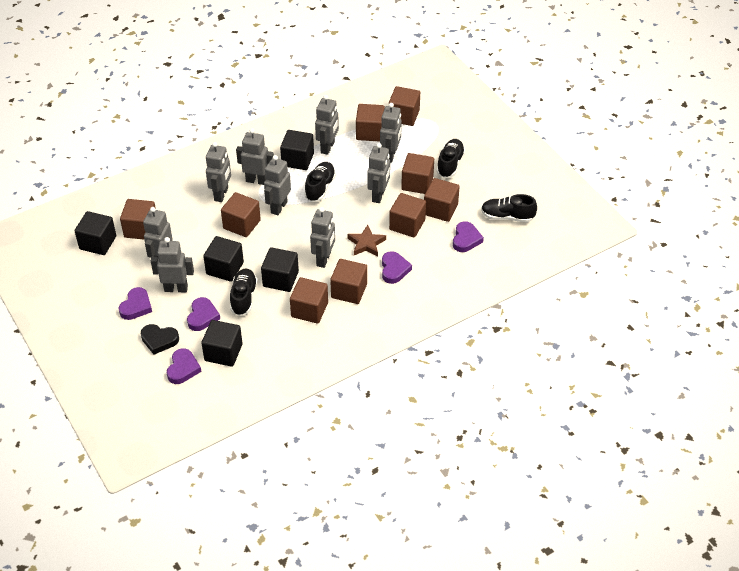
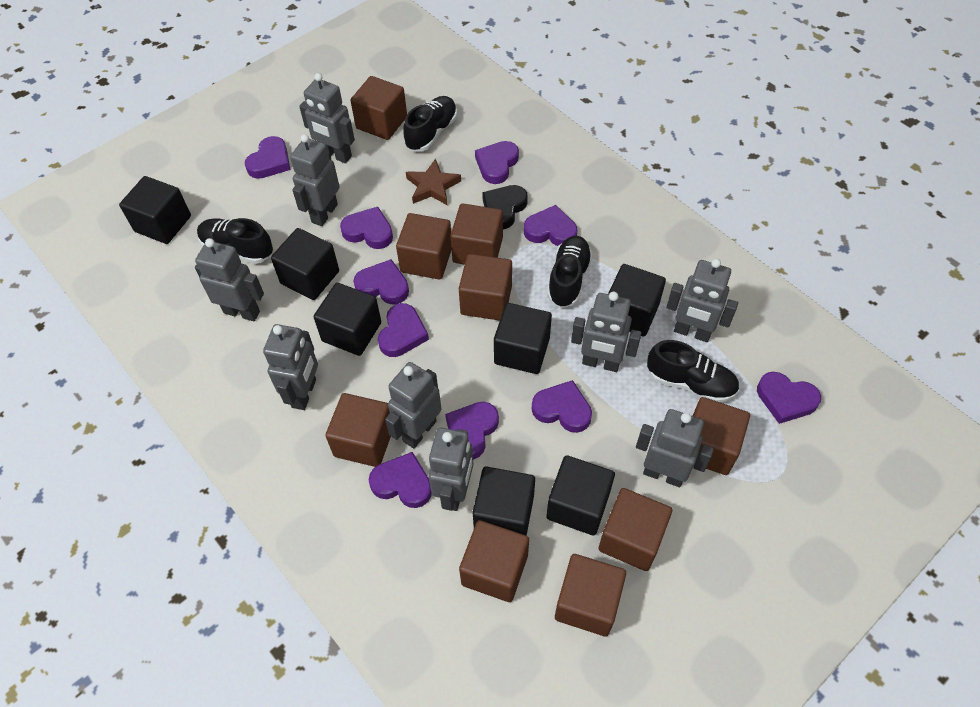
black cube: 5 -> 7
purple heart: 5 -> 10

